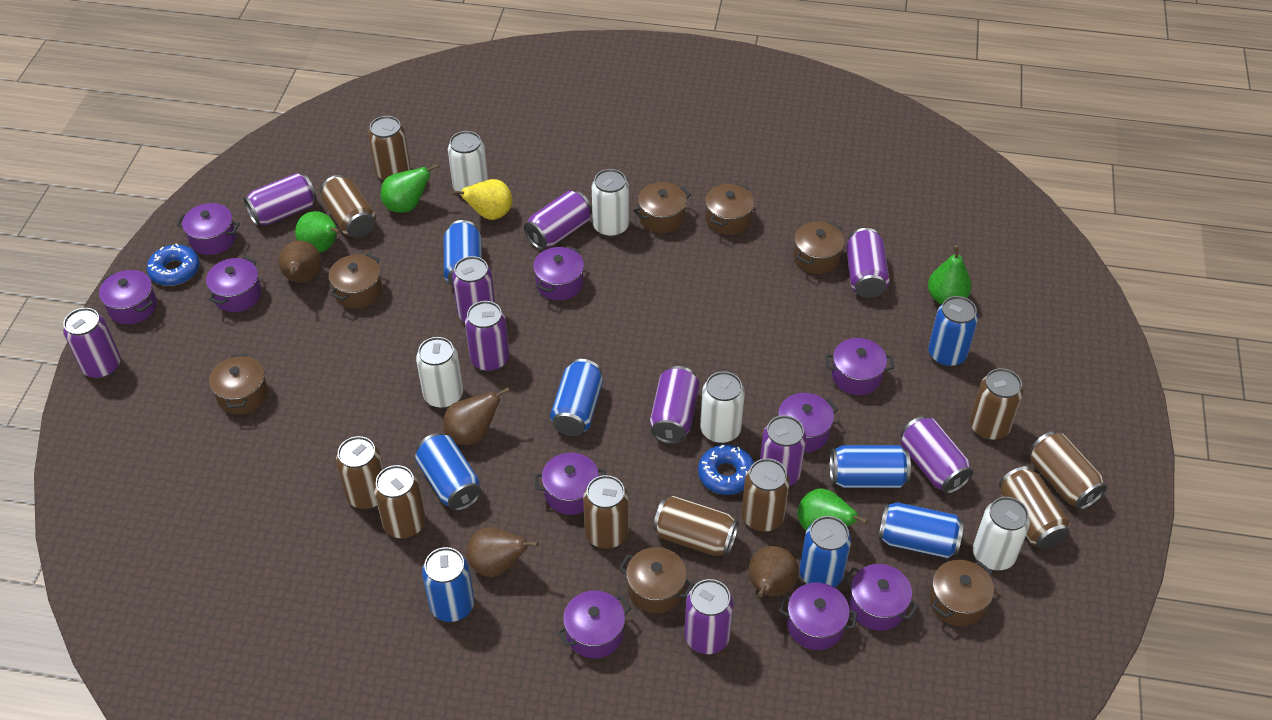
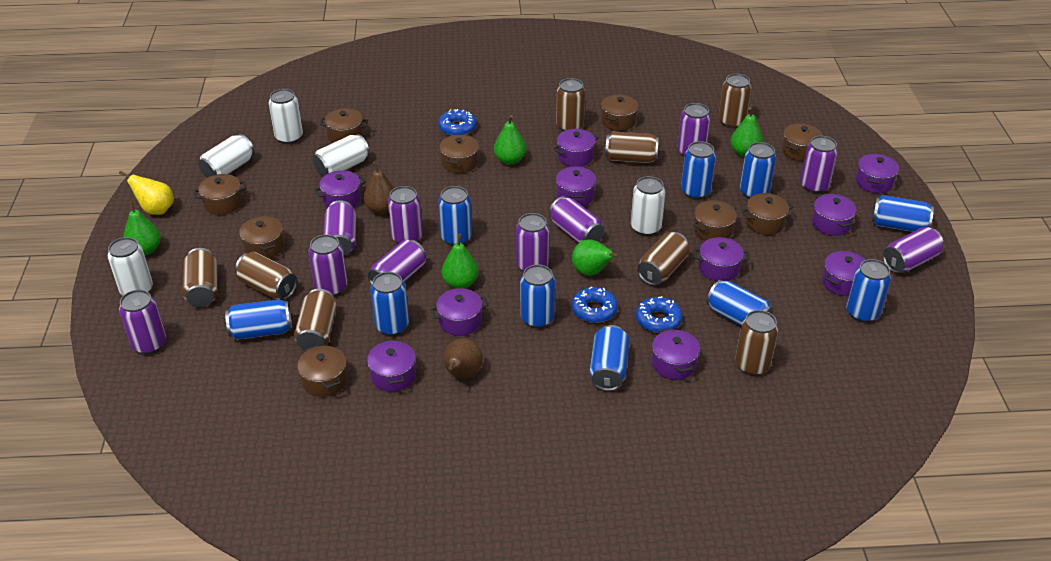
blue can: 8 -> 10
blue donut: 2 -> 3
brown can: 10 -> 8
brown pear: 4 -> 2
brown pot: 7 -> 9
green pear: 4 -> 5

